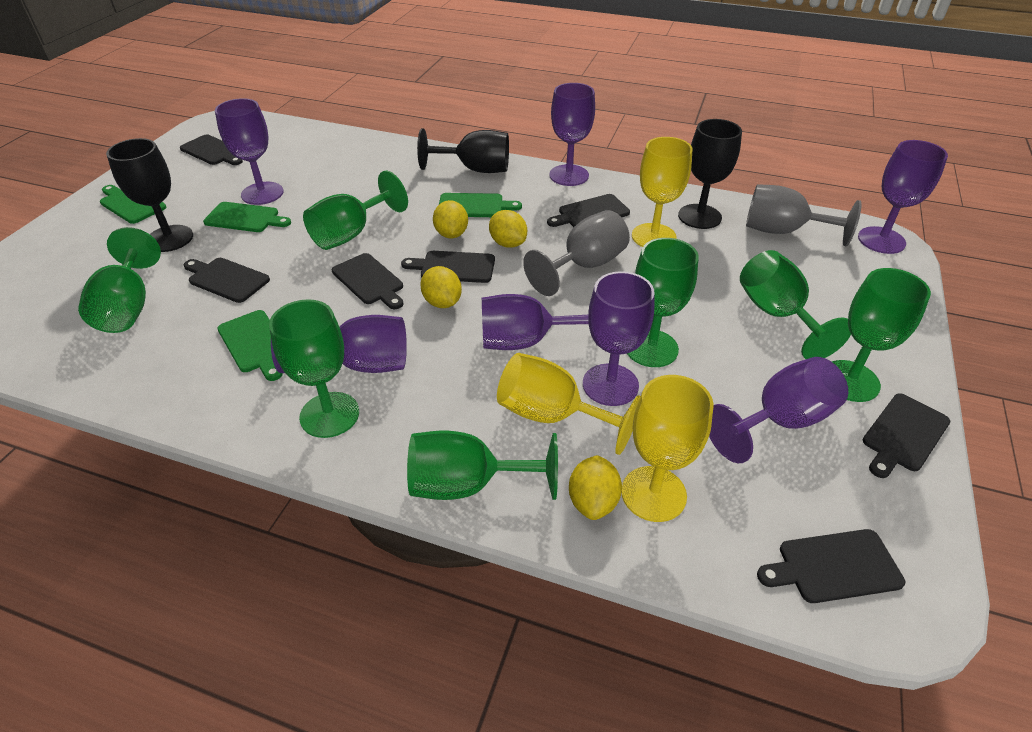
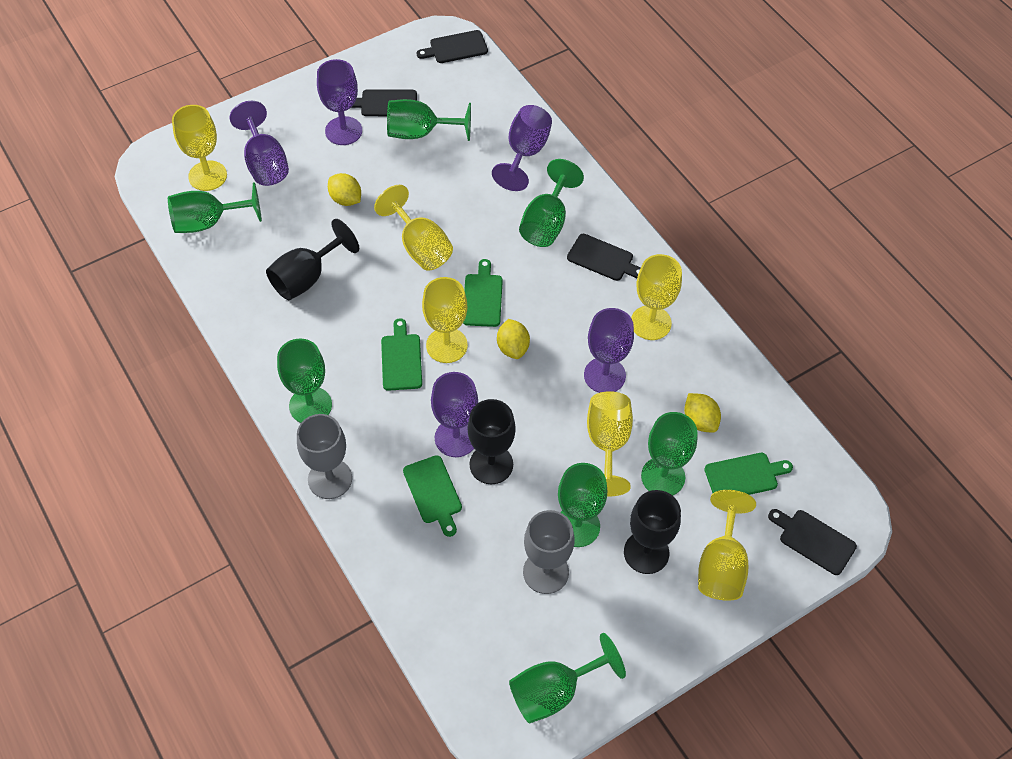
black cutting board: 7 -> 4
purple goblet: 7 -> 5
yellow goblet: 3 -> 6
yellow lemon: 4 -> 3

